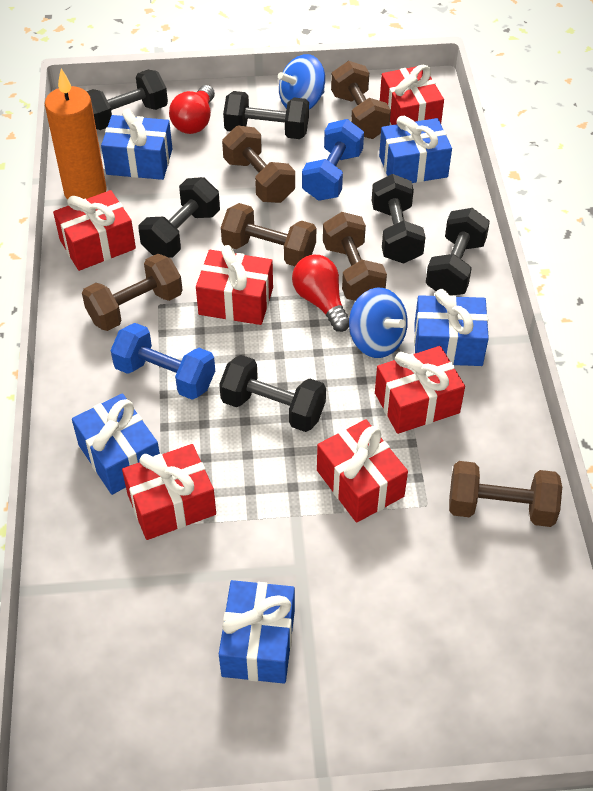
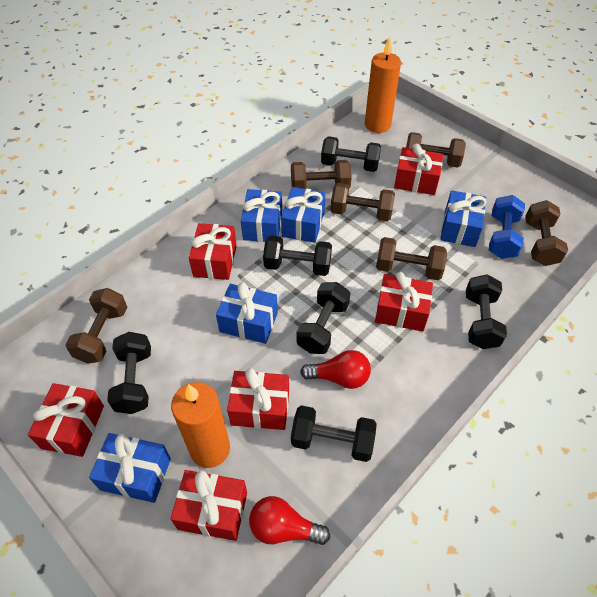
blue dumbbell: 2 -> 1
blue spinning top: 2 -> 0
orange candle: 1 -> 2

